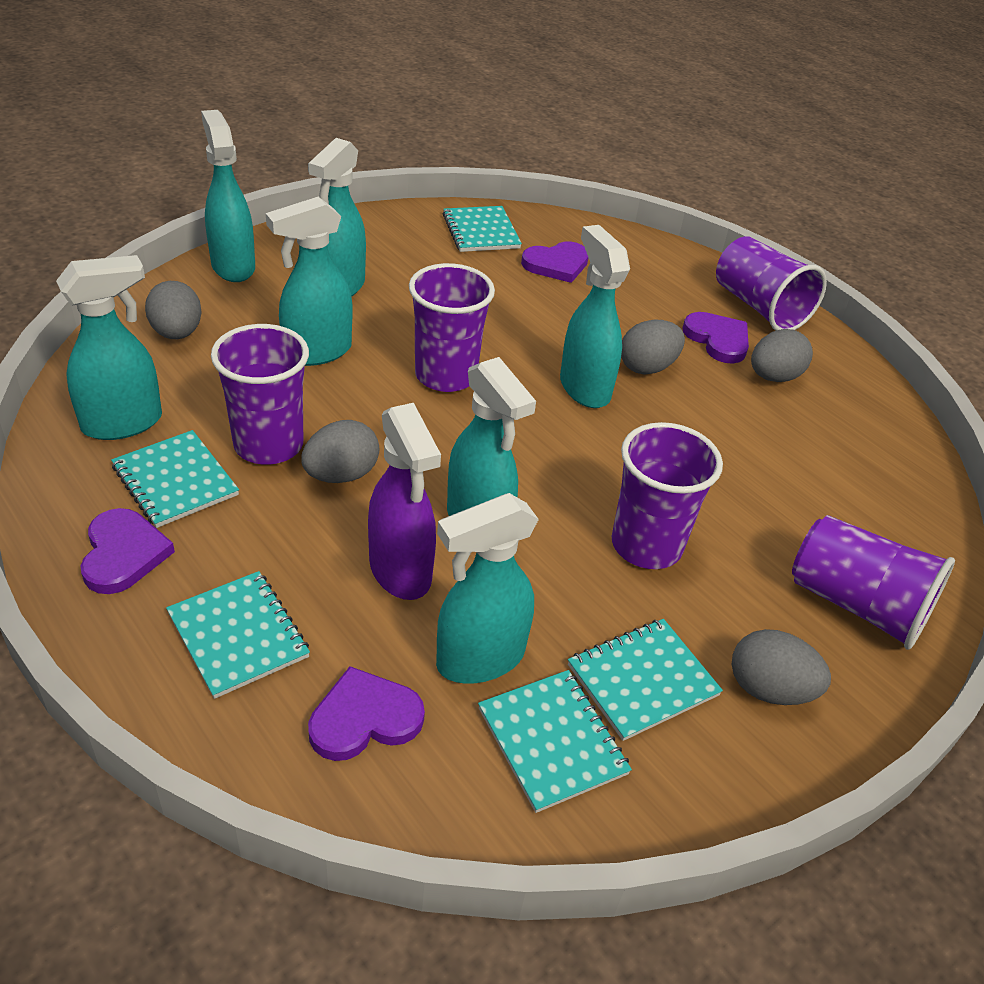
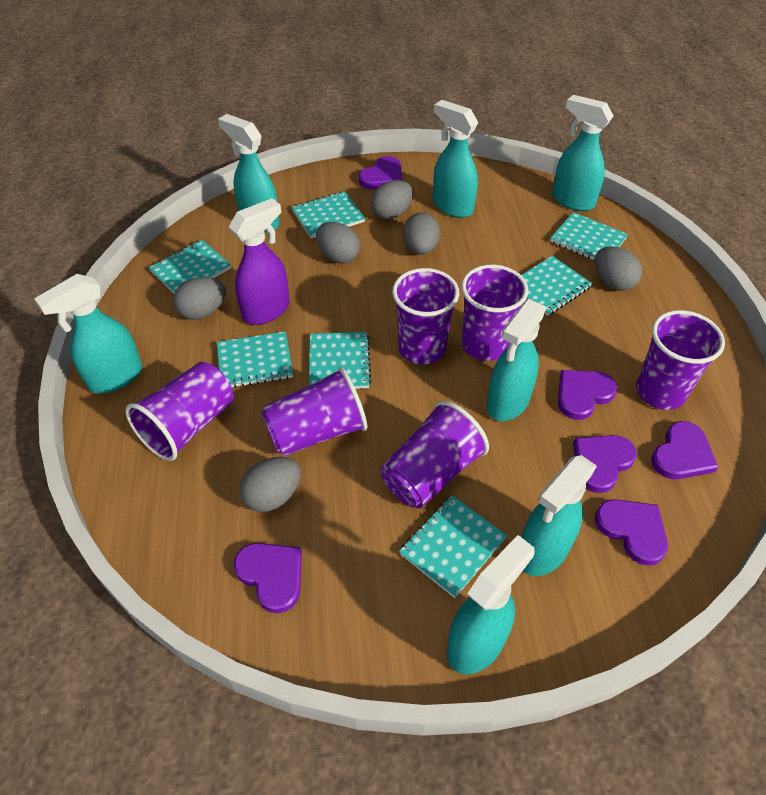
grey egg: 5 -> 6
purple cup: 5 -> 6
purple heart: 4 -> 6
turquoise notebook: 5 -> 7

